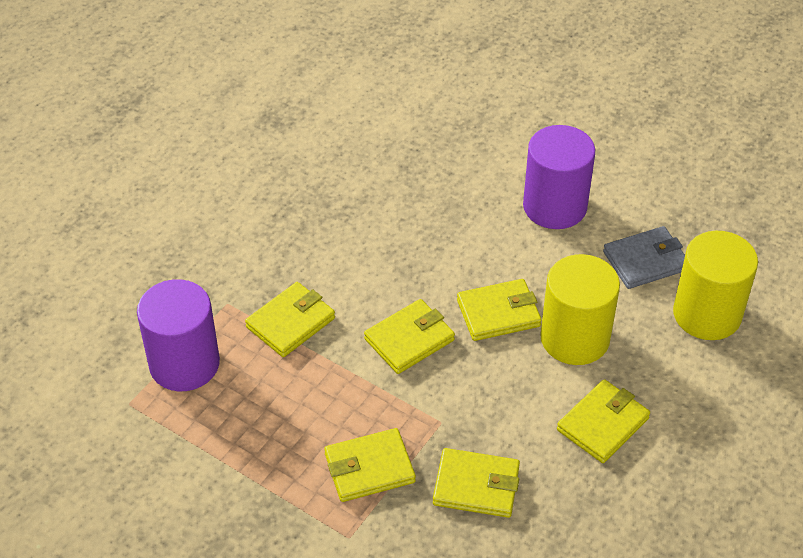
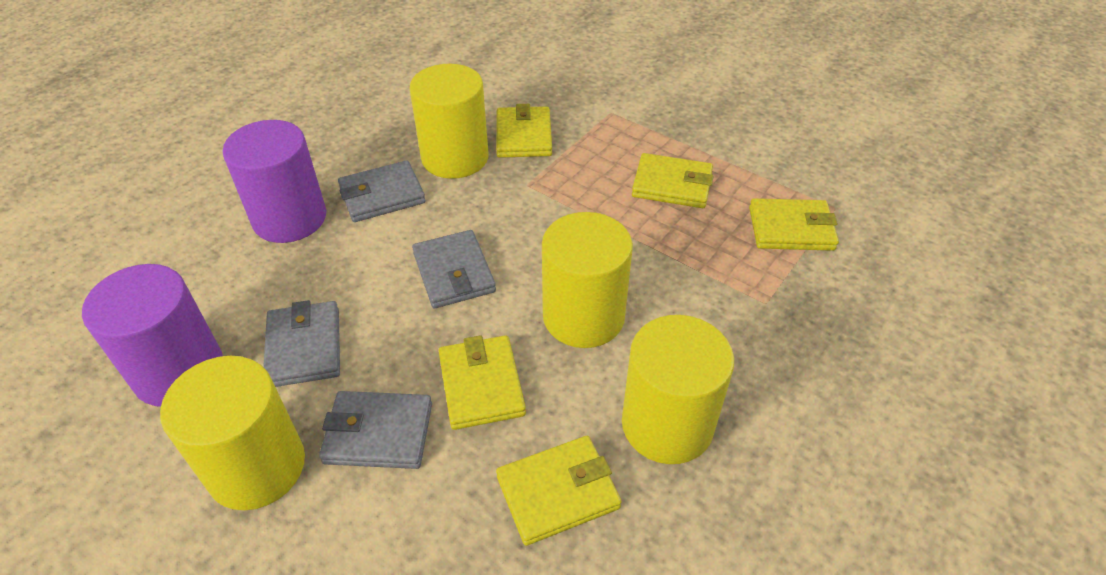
grey wallet: 1 -> 4
yellow cylinder: 2 -> 4
yellow wallet: 6 -> 5

